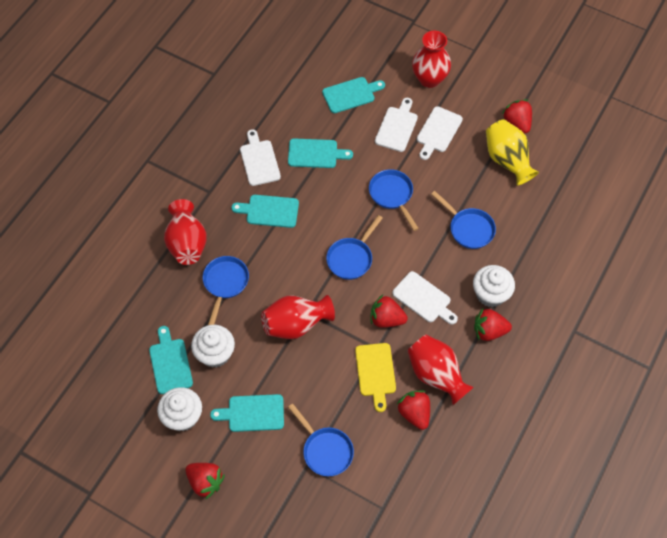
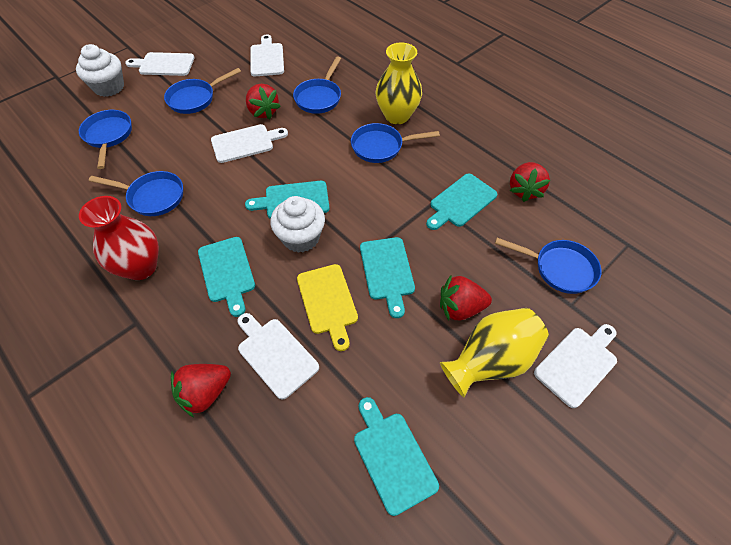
blue pan: 5 -> 6
red strawberry: 5 -> 4
red vase: 4 -> 1
white cupcake: 3 -> 2
white cutting board: 4 -> 5
yellow vase: 1 -> 2

